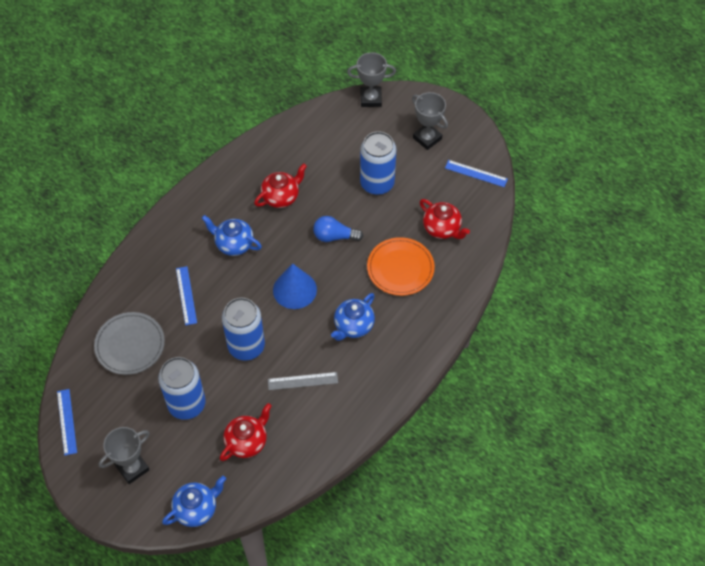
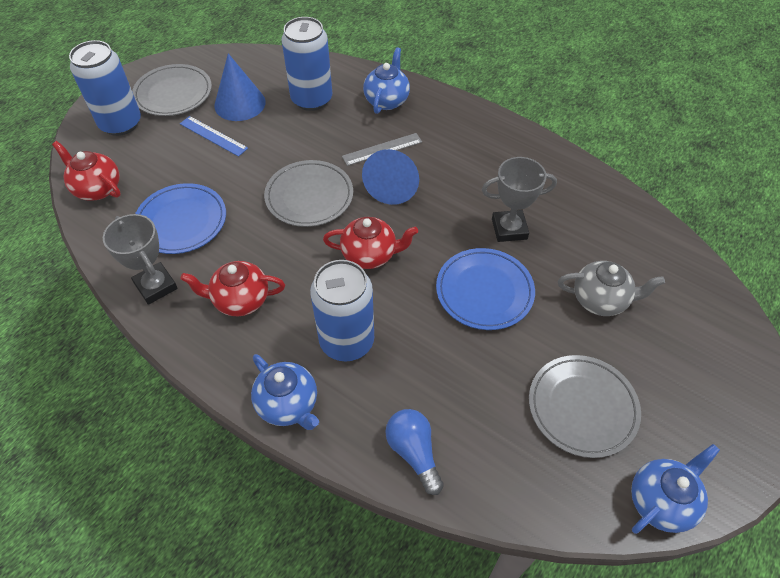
blue cone: 1 -> 2
blue plate: 0 -> 2
blue ruler: 3 -> 1
grey plate: 1 -> 3
grey teapot: 0 -> 1
grey trophy: 3 -> 2
orange plate: 1 -> 0

